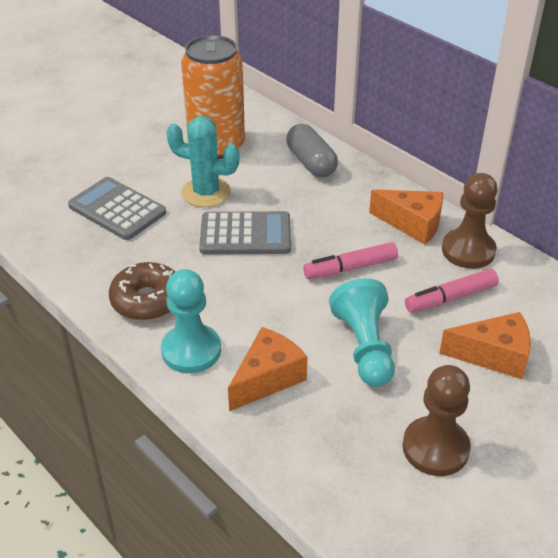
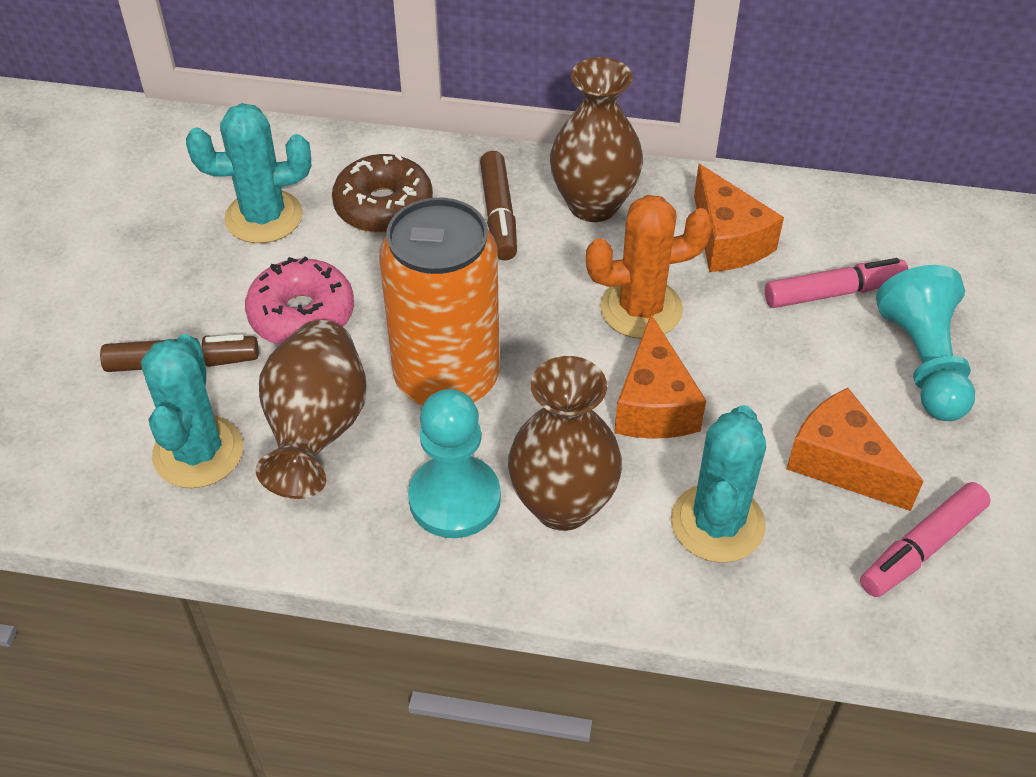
brown marker: 0 -> 2
brown pawn: 2 -> 0
brown vase: 0 -> 3
grey calculator: 2 -> 0
grey capsule: 1 -> 0
orange cactus: 0 -> 1
pink donut: 0 -> 1
turquoise cactus: 1 -> 3

